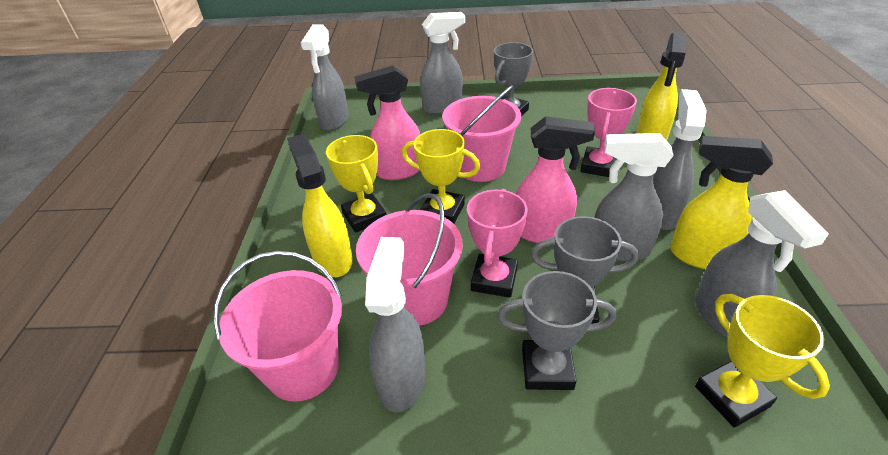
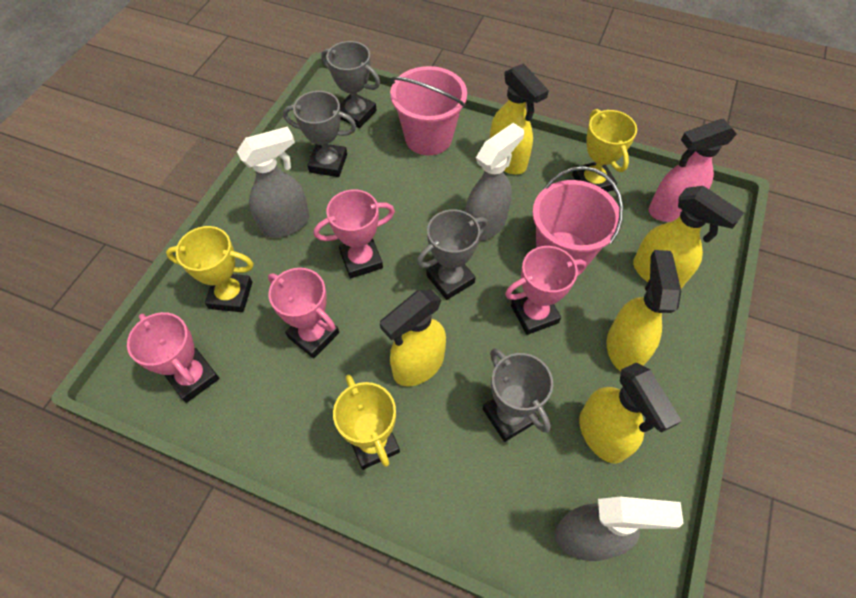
grey spray bottle: 6 -> 3
grey trophy: 3 -> 4
pink bucket: 3 -> 2
pink spray bottle: 2 -> 1
pink trophy: 2 -> 4
yellow spray bottle: 3 -> 5

